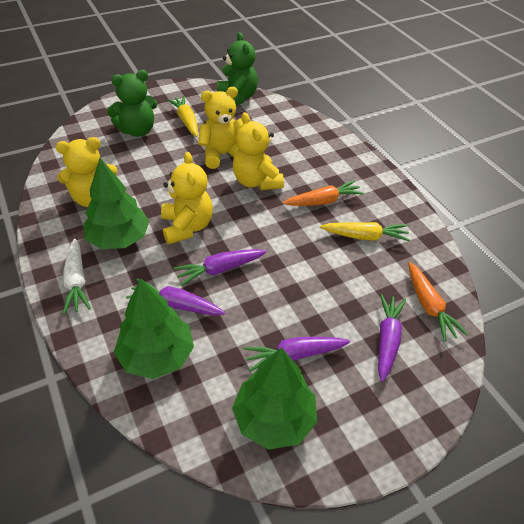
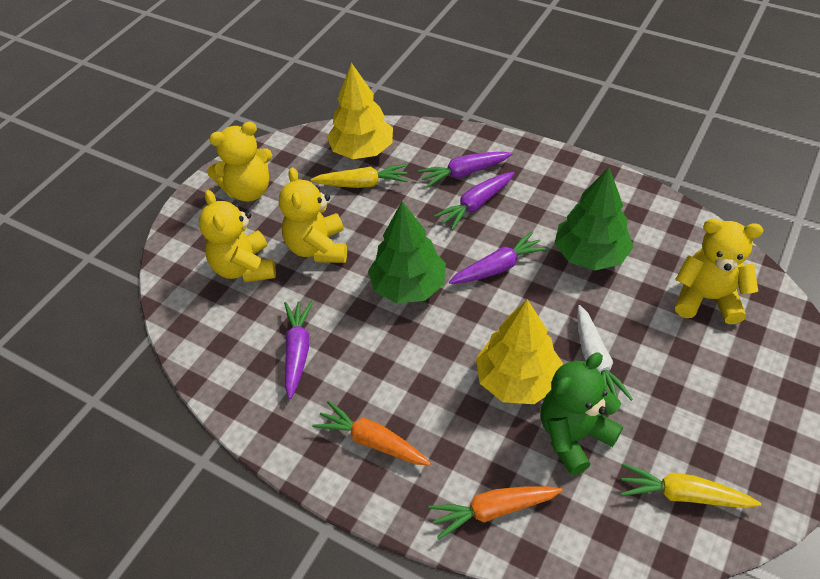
green teddy bear: 2 -> 1
green tree: 3 -> 2
yellow tree: 0 -> 2

